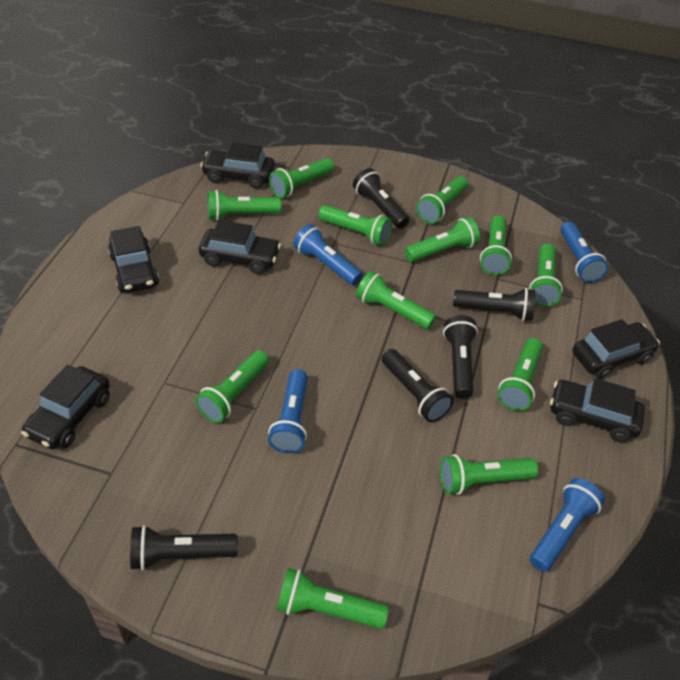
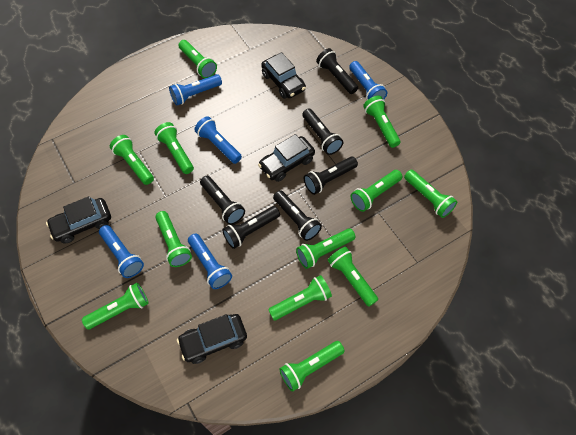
black car: 6 -> 4
black flashlight: 5 -> 6
blue flashlight: 4 -> 5

